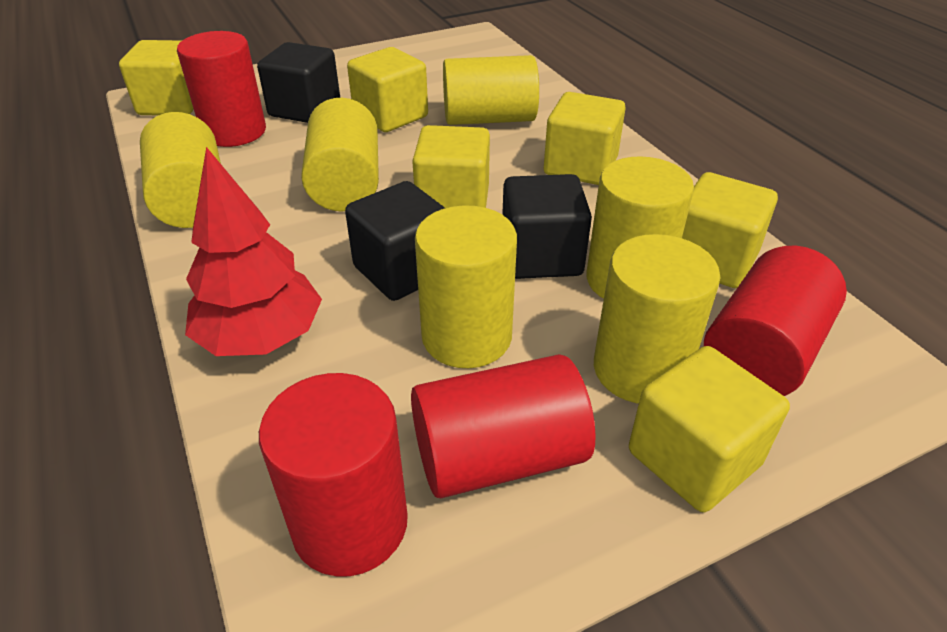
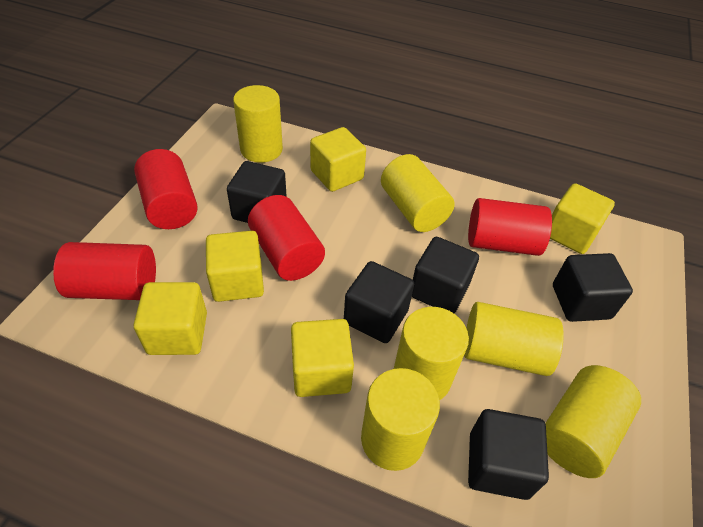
black cube: 3 -> 5
red tree: 1 -> 0
yellow cube: 6 -> 5

